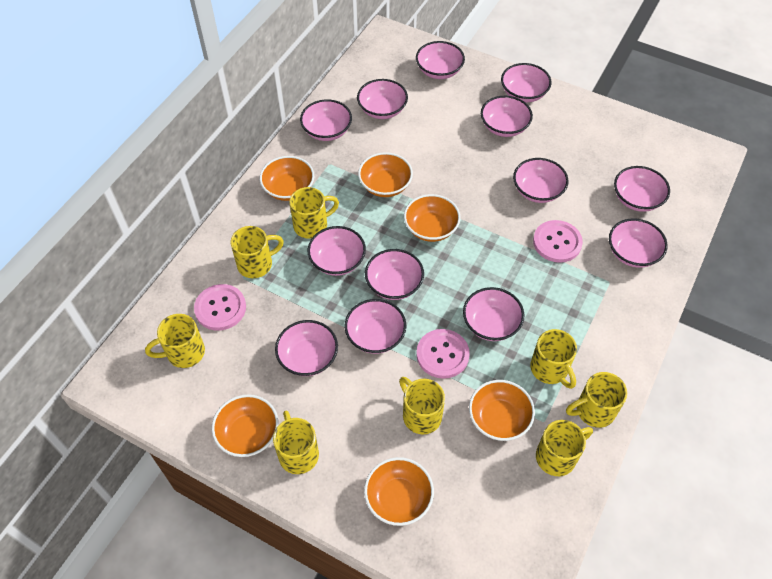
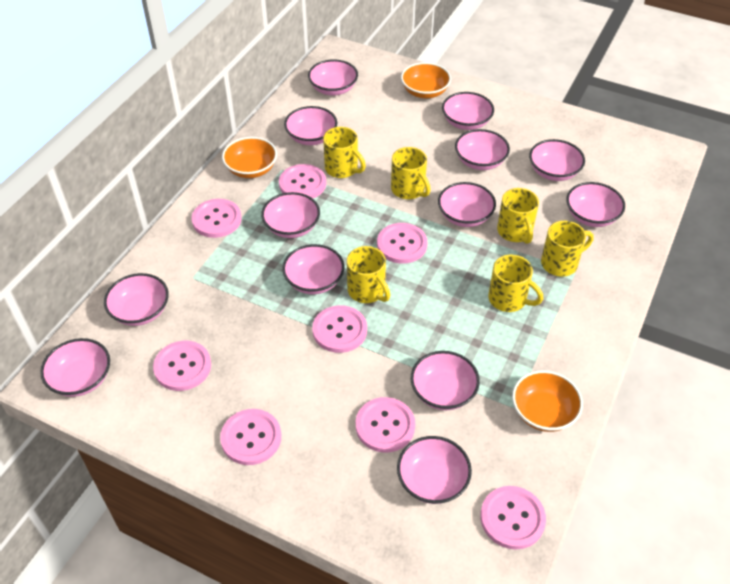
orange bowl: 6 -> 3
pink button: 3 -> 8
yellow mug: 8 -> 6

